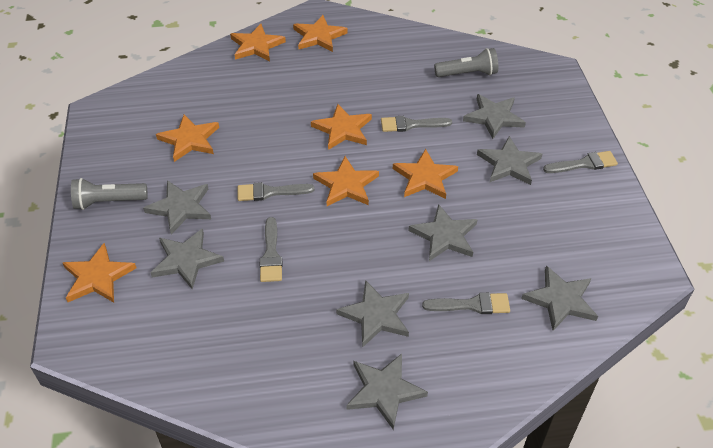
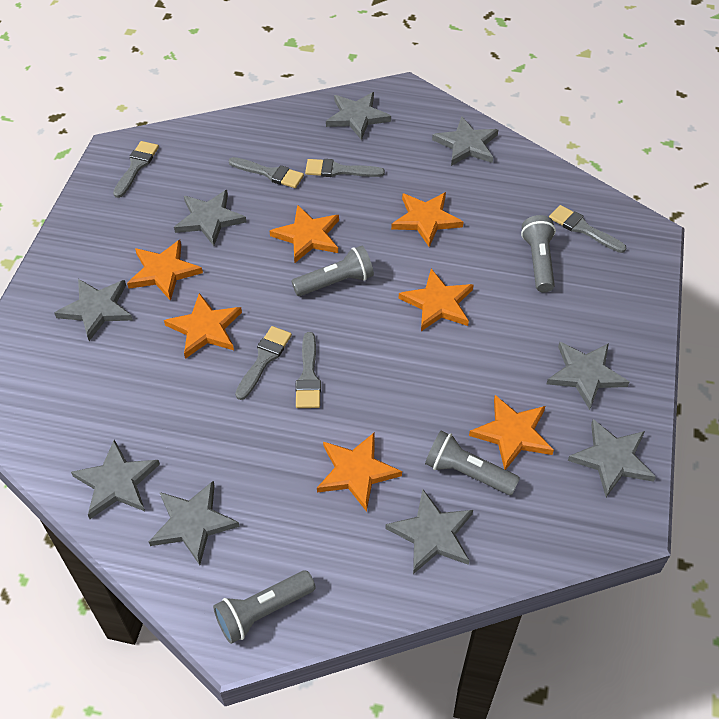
grey brush: 5 -> 6
grey flashlight: 2 -> 4
grey star: 8 -> 9

